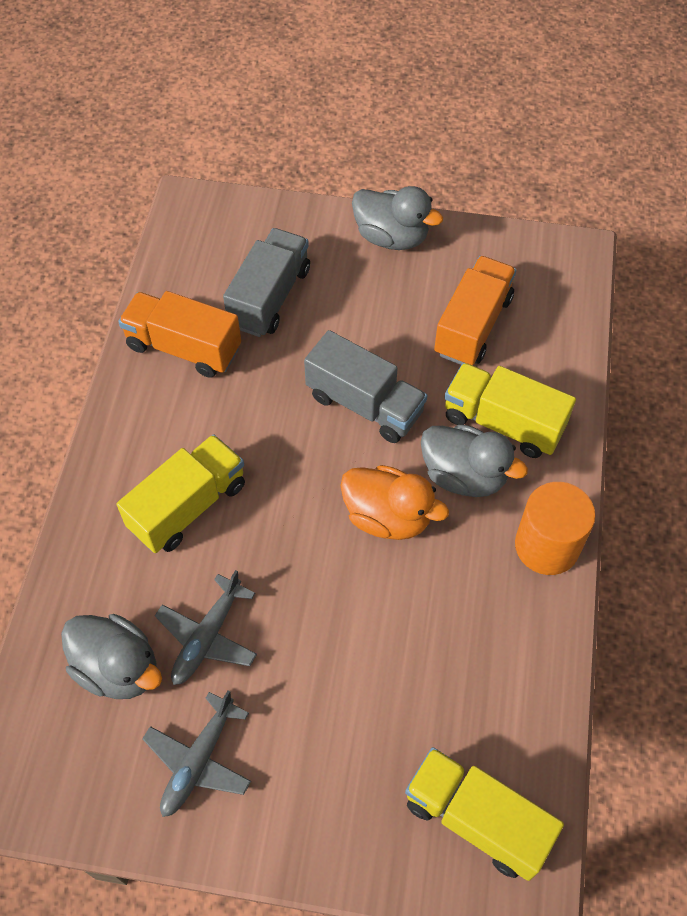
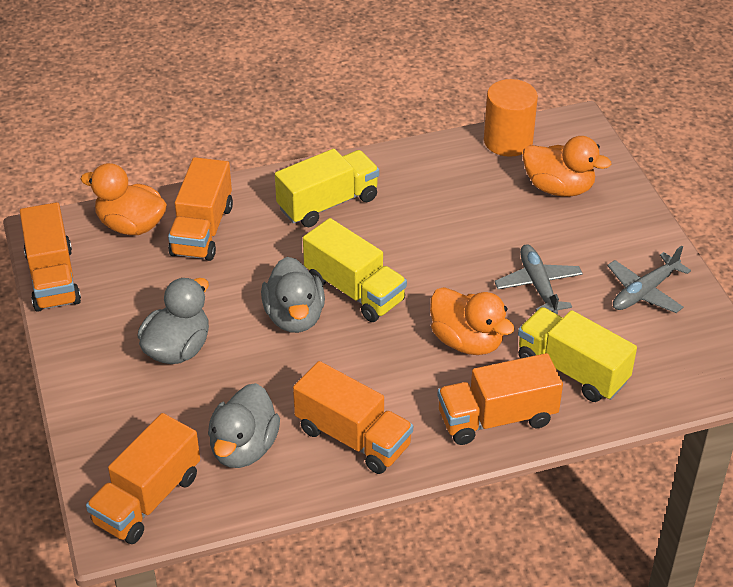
grey truck: 2 -> 0
orange duck: 1 -> 3
orange truck: 2 -> 5

